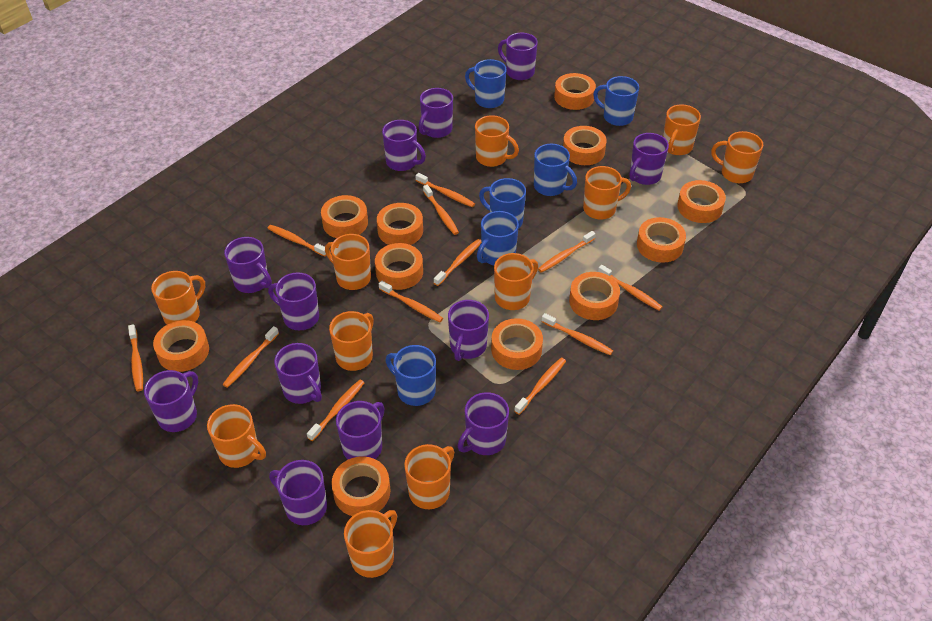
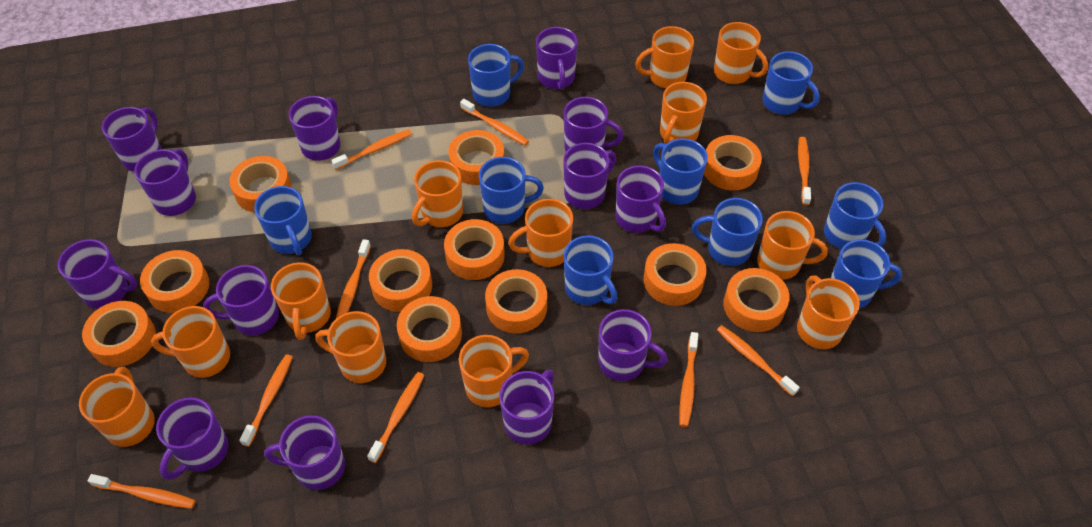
blue mug: 6 -> 9
orange mug: 11 -> 12
orange toothbrush: 12 -> 9
purple mug: 12 -> 13

